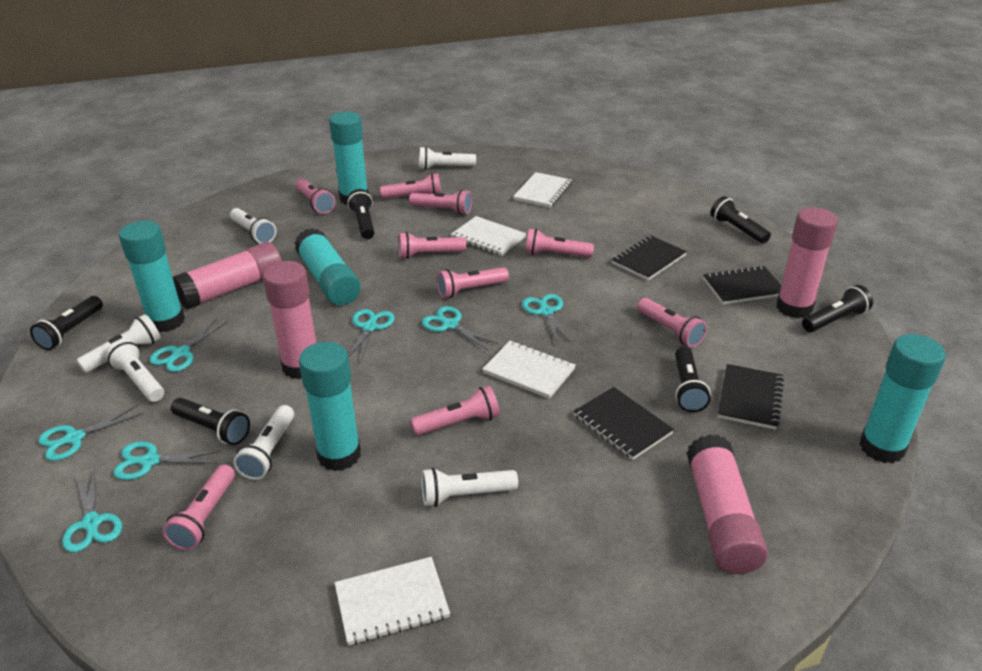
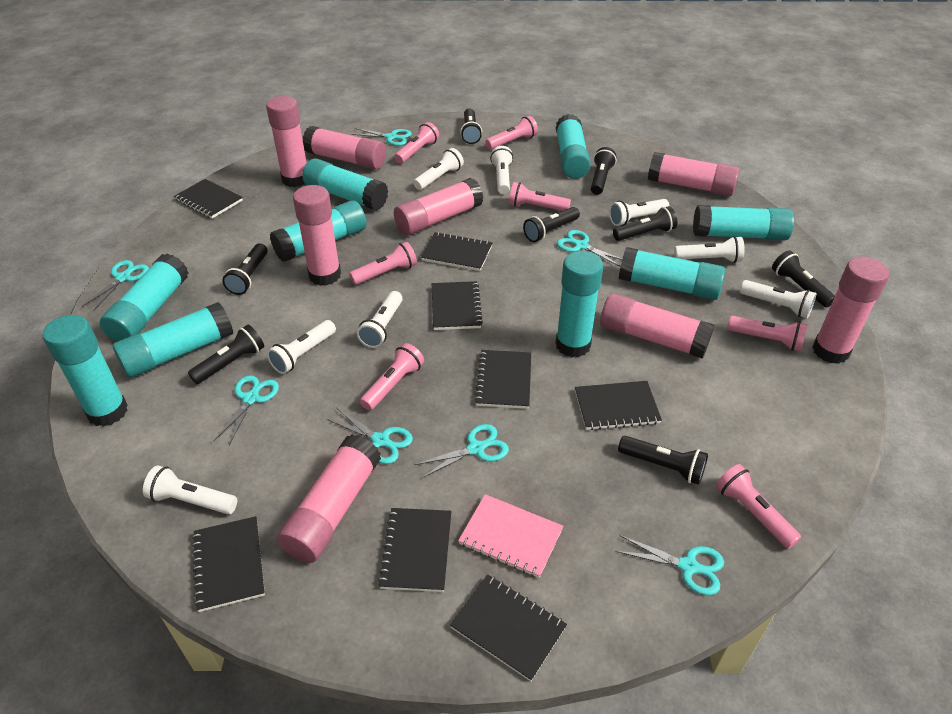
black flashlight: 6 -> 8
black notebook: 4 -> 8
pink flashlight: 9 -> 7
pink glue stick: 4 -> 8
pink notebook: 0 -> 1
turquoise glue stick: 5 -> 9
white flashlight: 6 -> 8
white notebook: 4 -> 0

